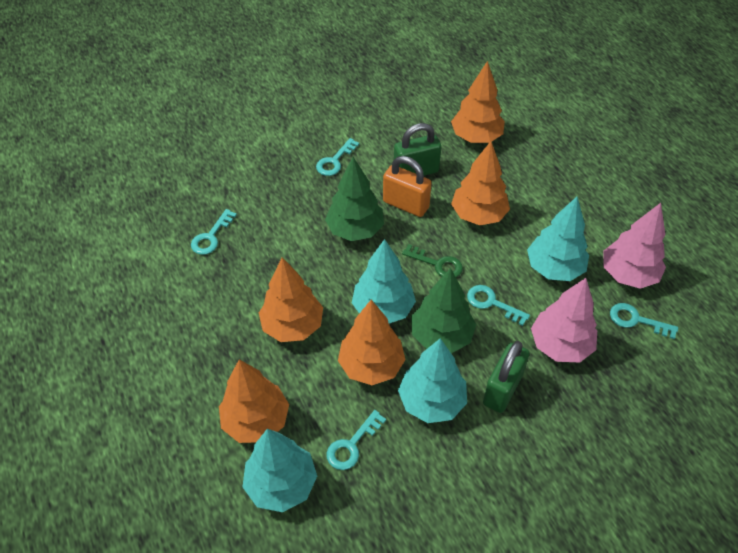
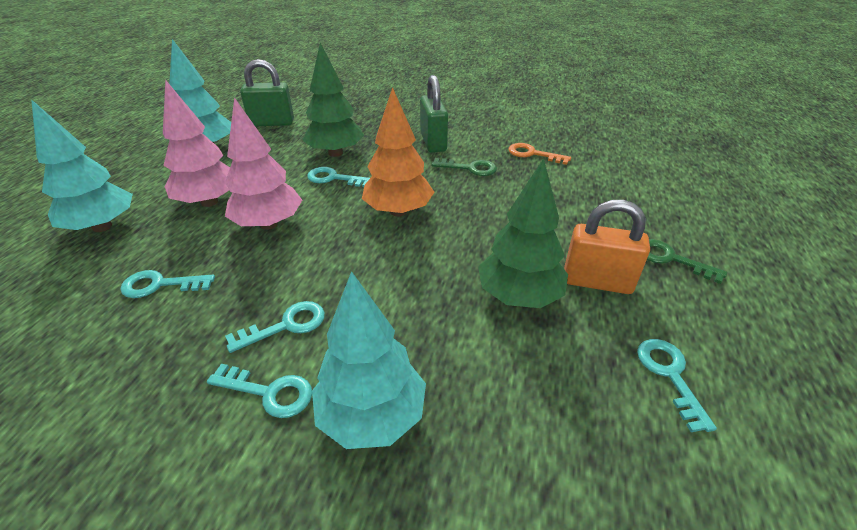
green key: 1 -> 2
orange key: 0 -> 1
orange tree: 5 -> 1
turquoise tree: 4 -> 3

